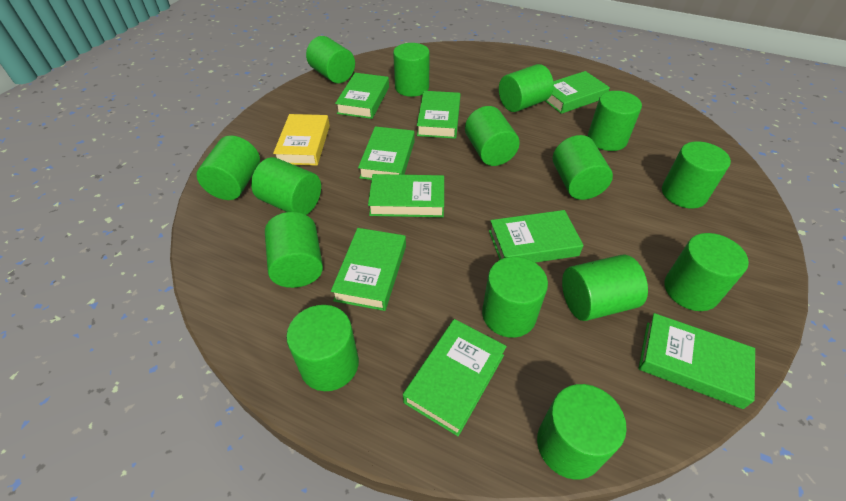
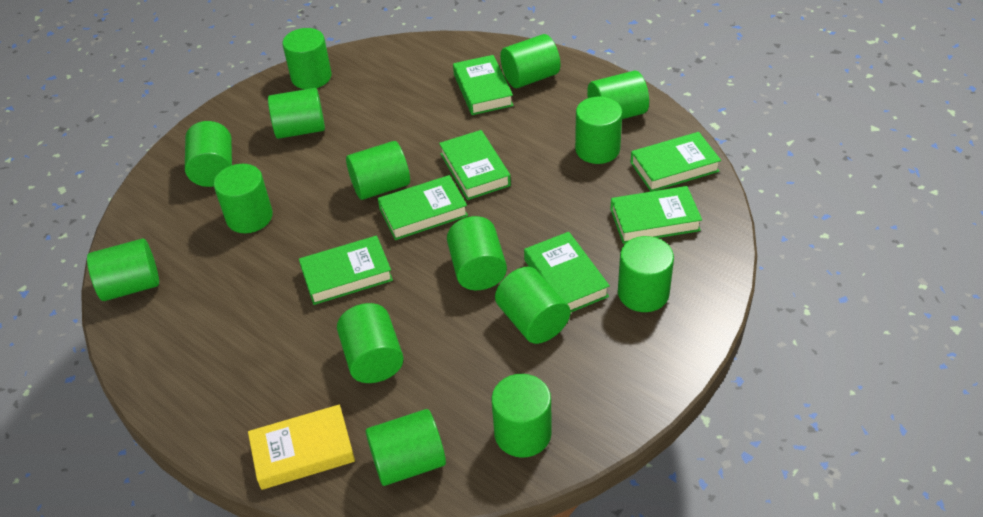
green book: 9 -> 7

